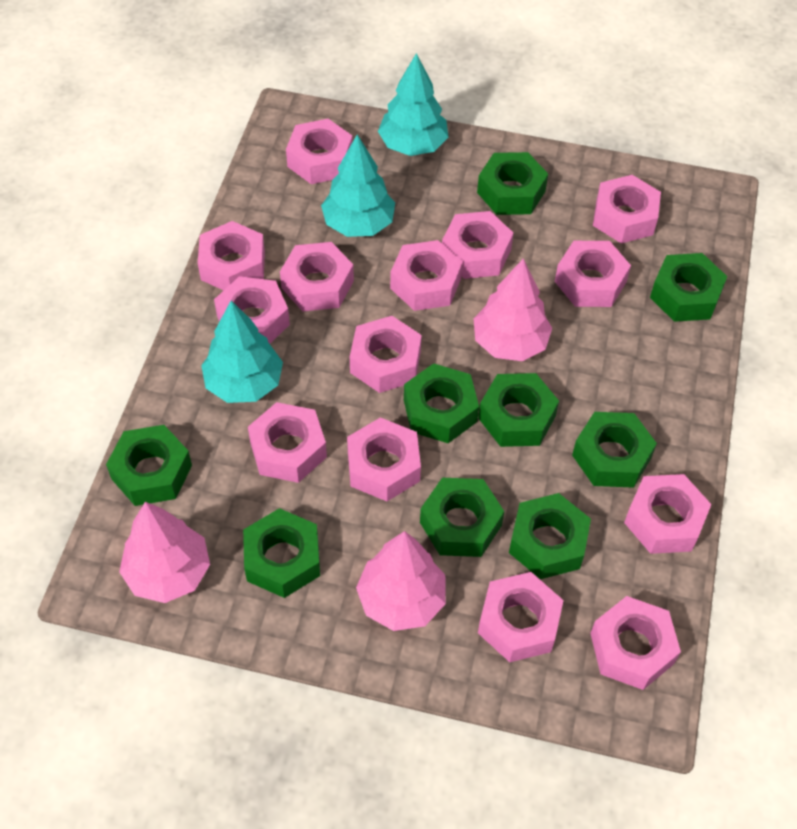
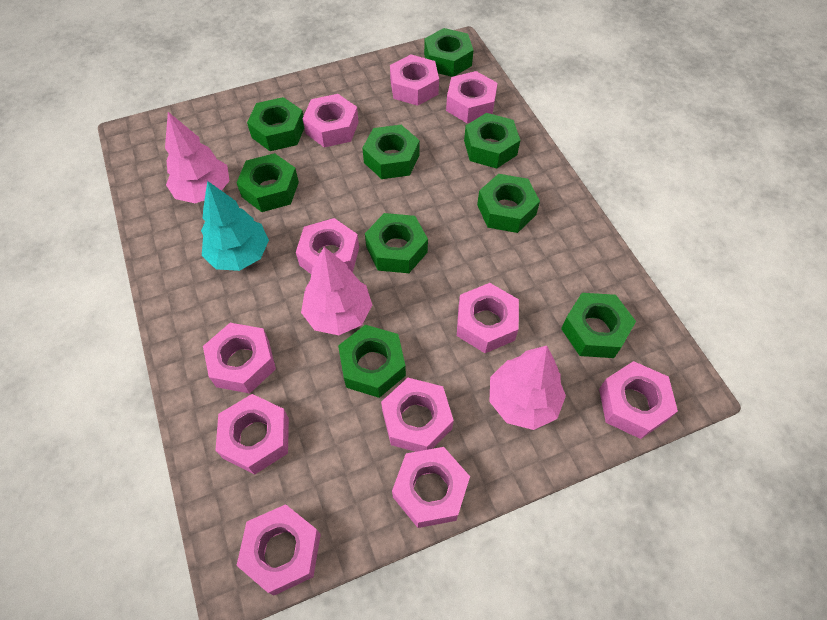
pink nut: 14 -> 11
turquoise tree: 3 -> 1

